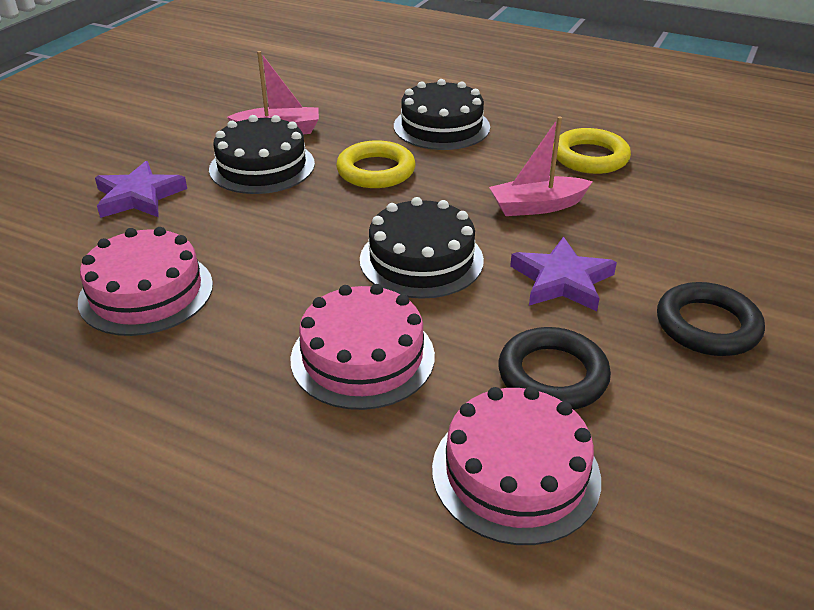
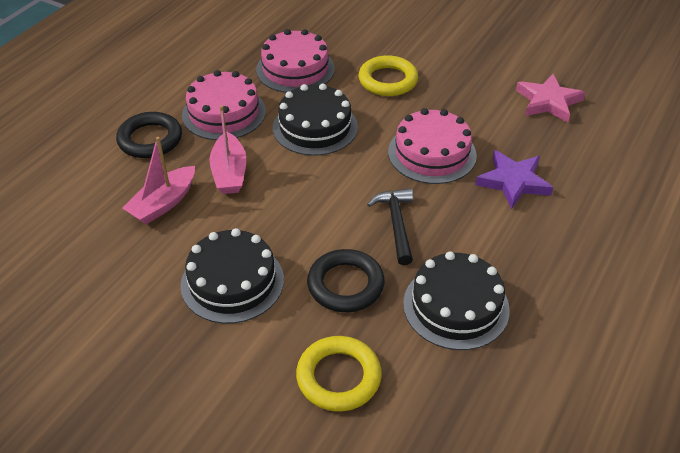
black hammer: 0 -> 1
pink star: 0 -> 1
purple star: 2 -> 1

